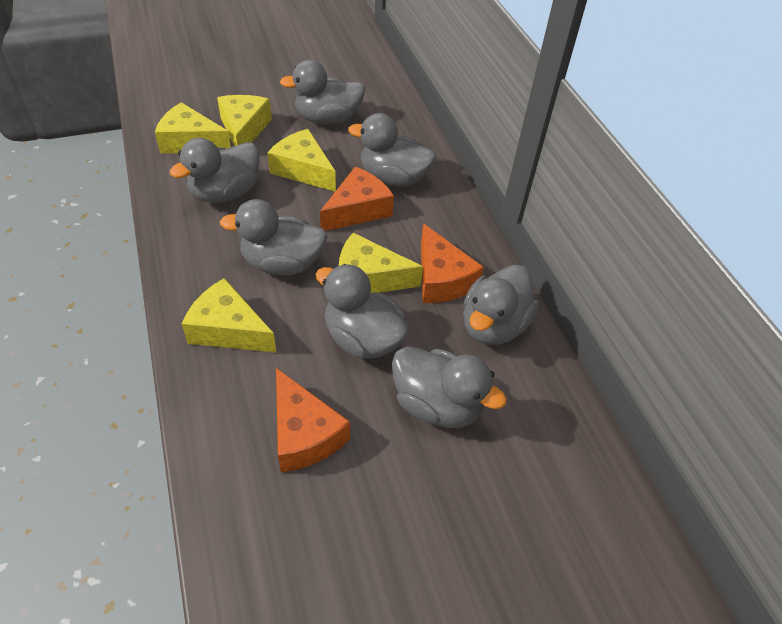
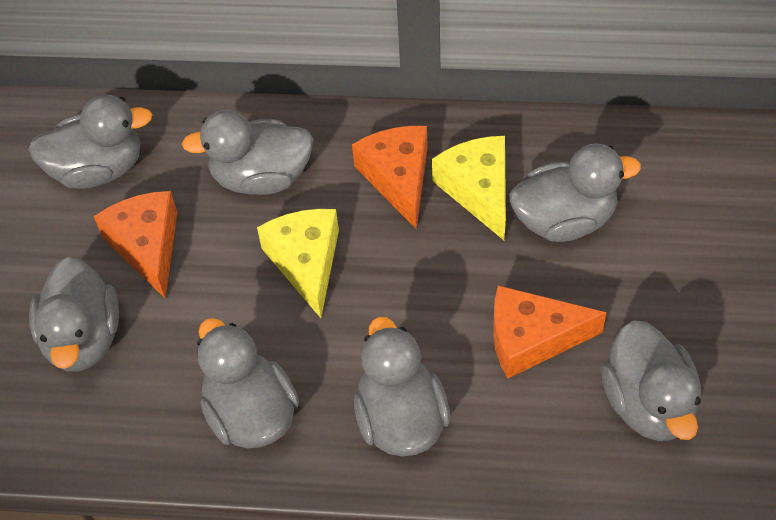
yellow cheese: 5 -> 2

